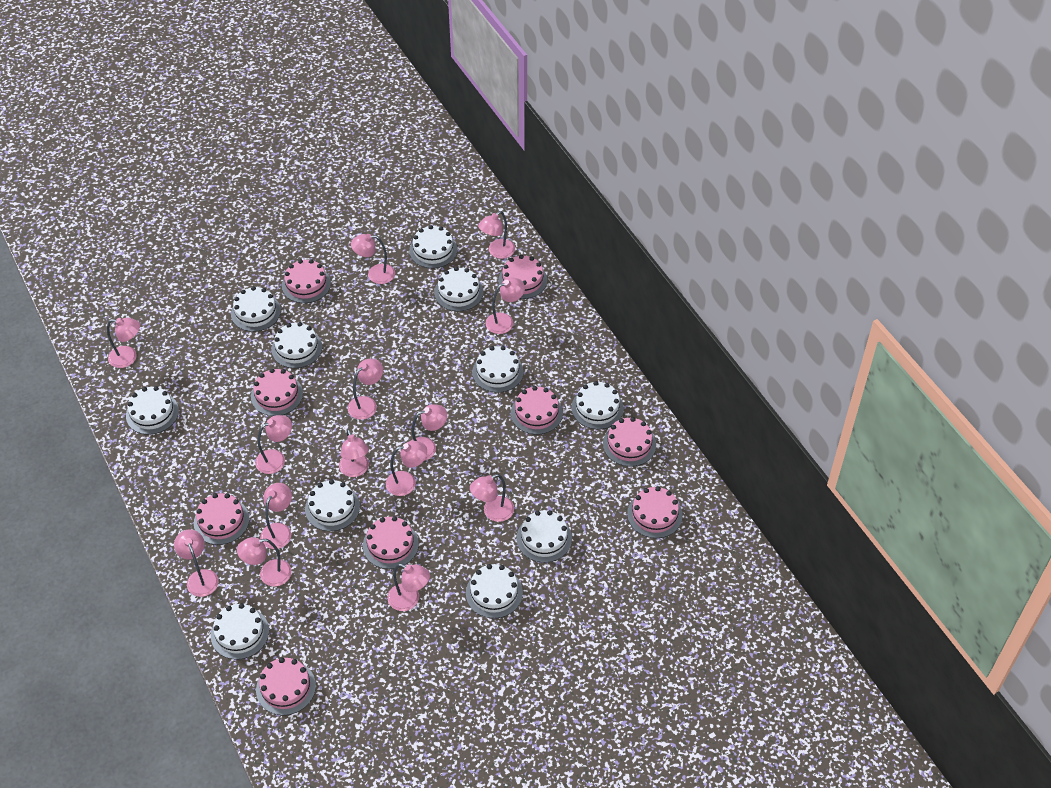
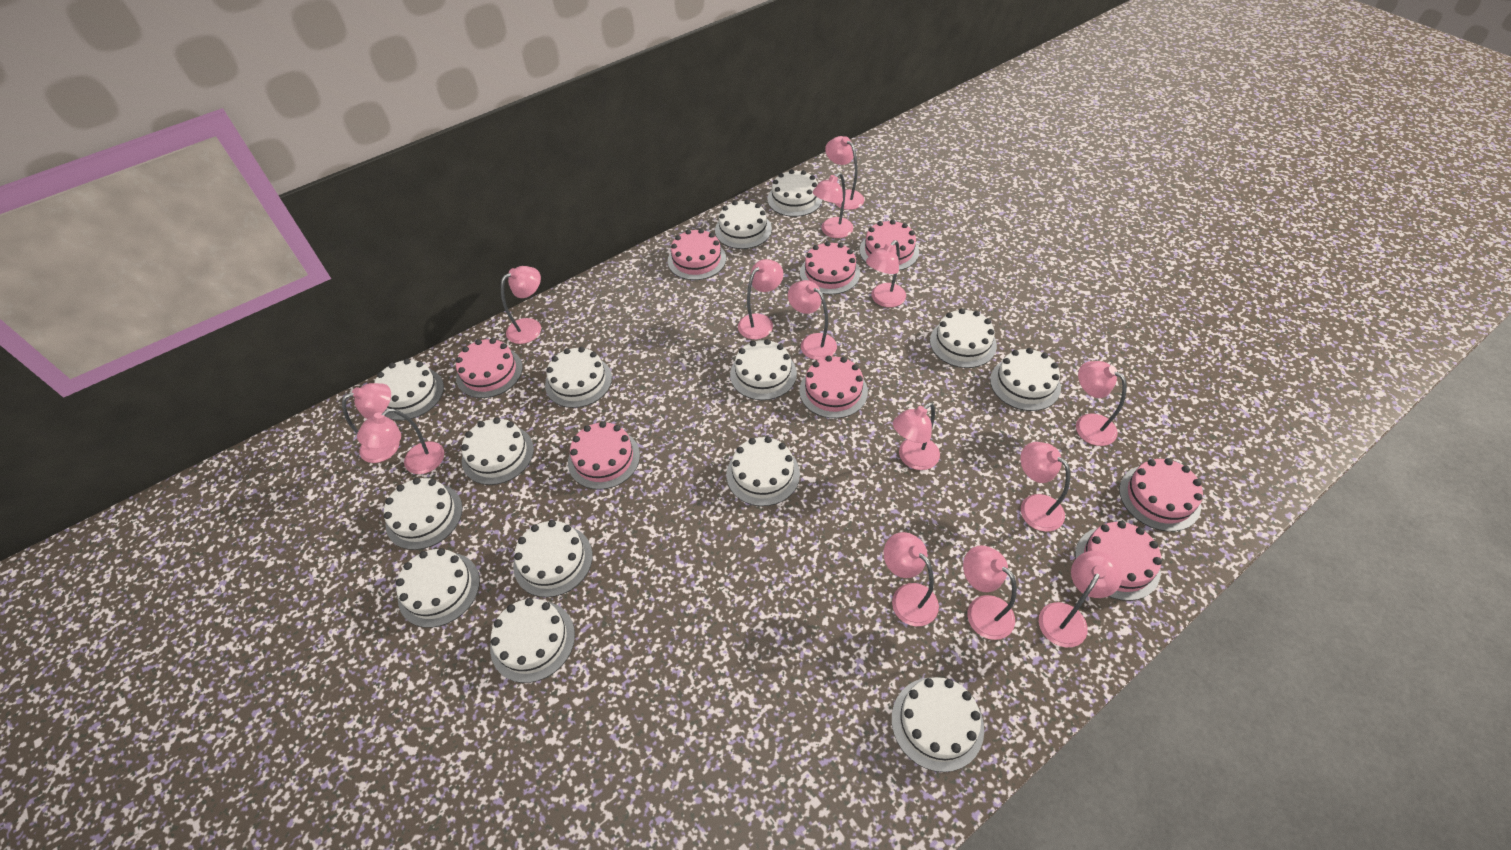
pink cake: 9 -> 8
white cake: 11 -> 14

